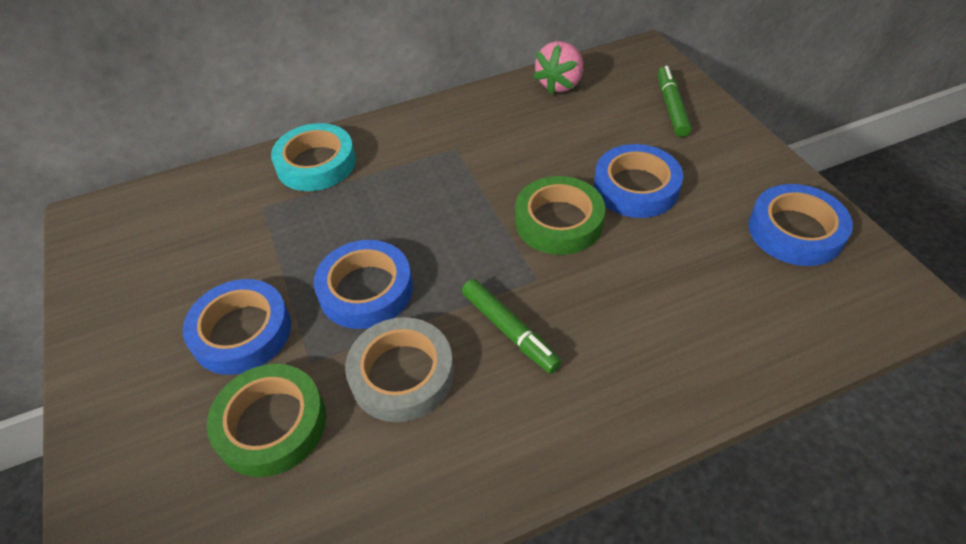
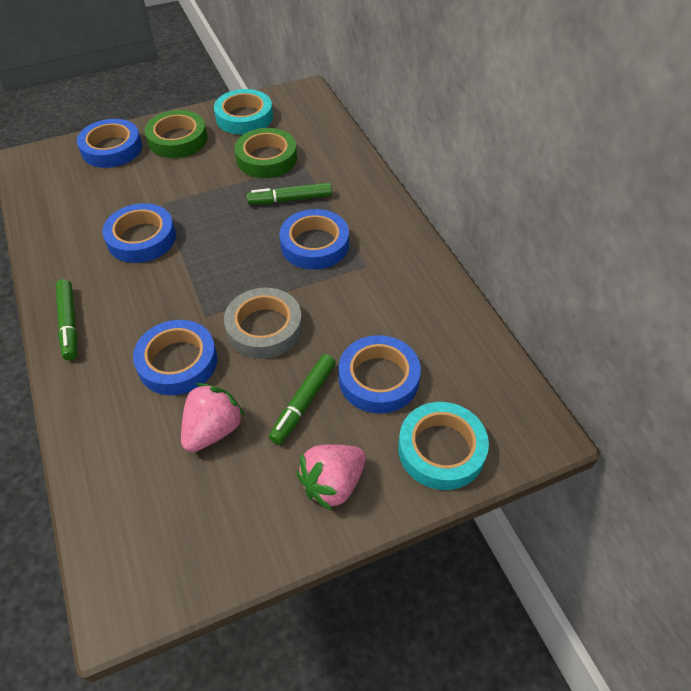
blue tape: 4 -> 5
green marker: 2 -> 3
pink strawberry: 1 -> 2
turquoise tape: 1 -> 2

